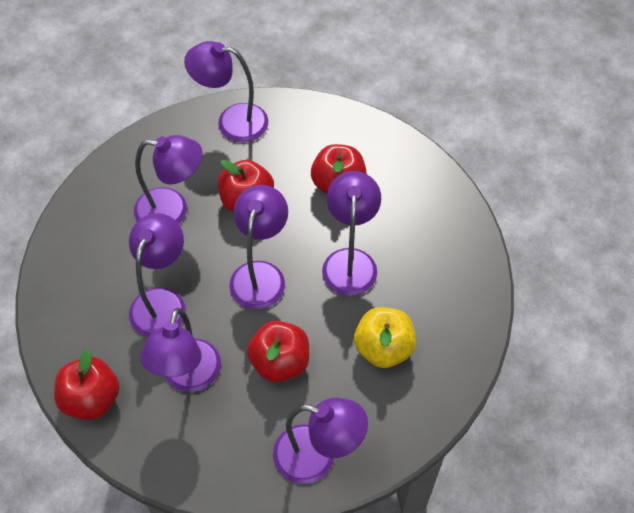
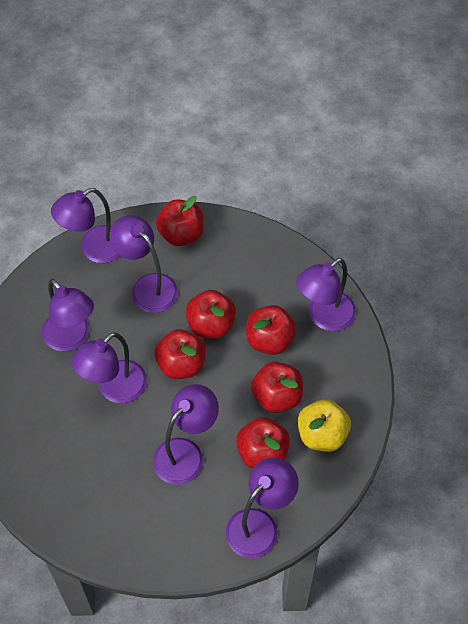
red apple: 4 -> 6

